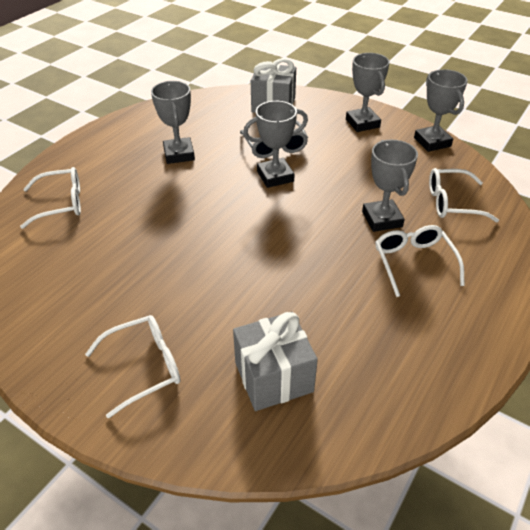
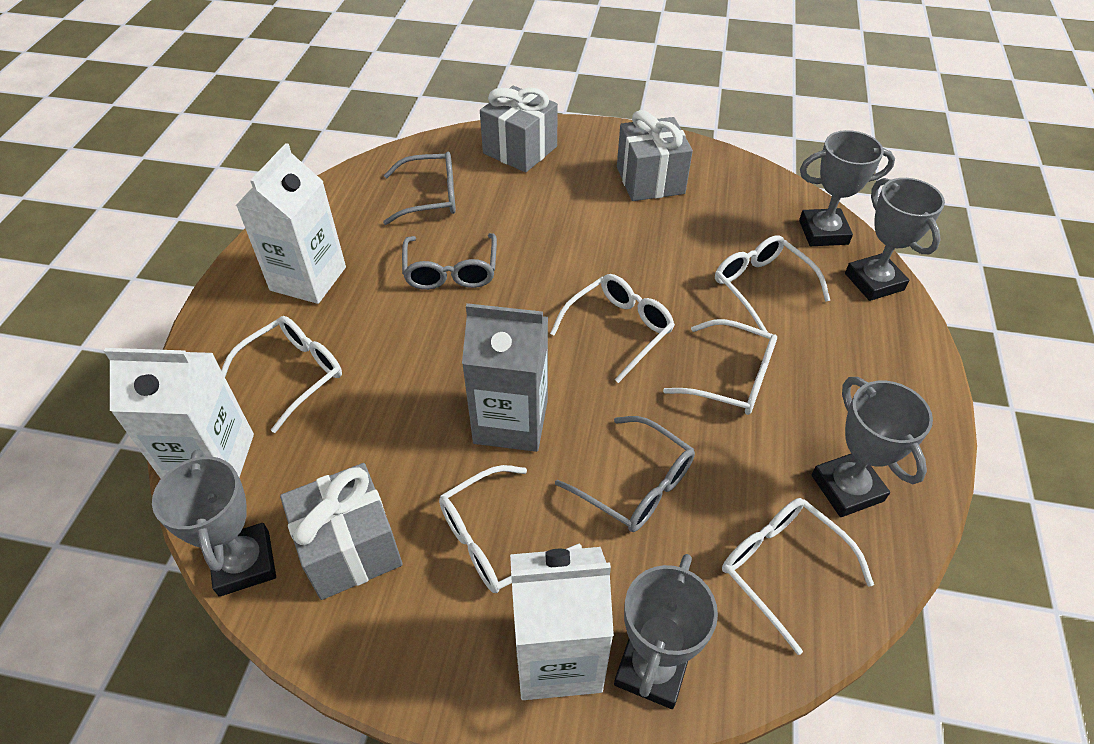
grey carton: 0 -> 1
grey gift: 2 -> 3
grey glasses: 1 -> 3
white carton: 0 -> 3
white glasses: 4 -> 6

